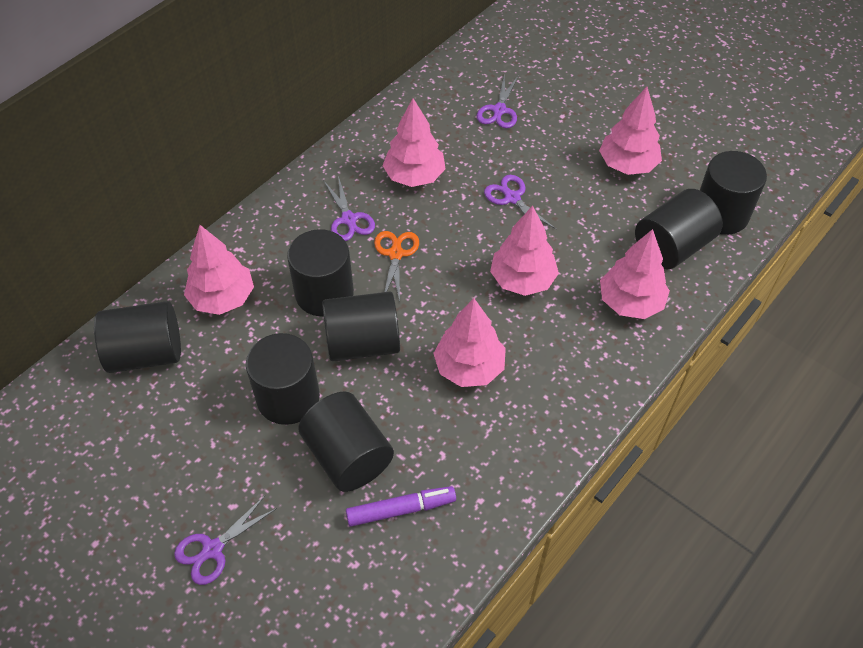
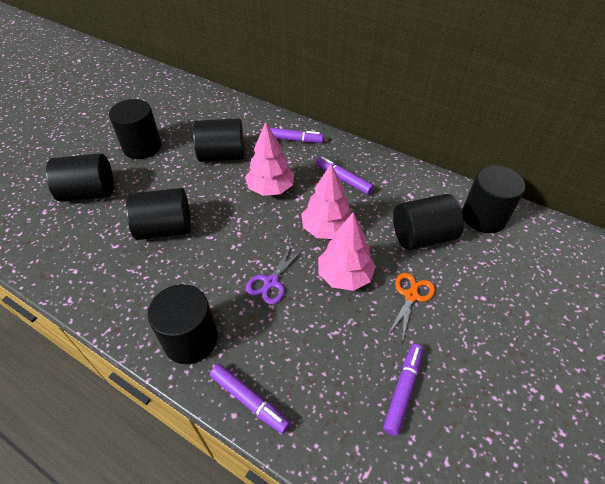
pink tree: 6 -> 3
purple marker: 1 -> 4
purple scissors: 4 -> 1

